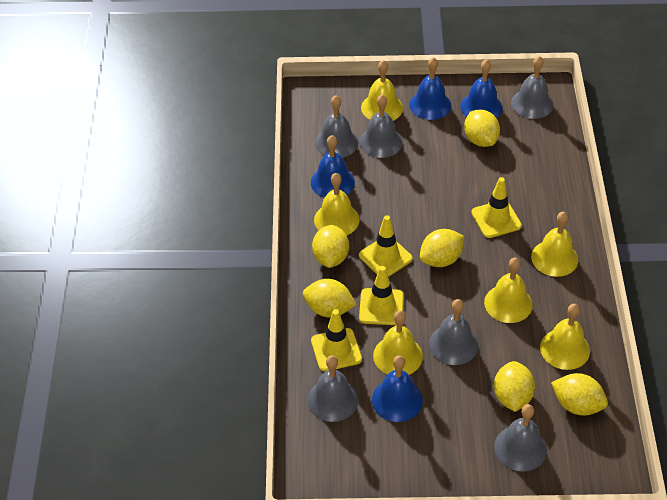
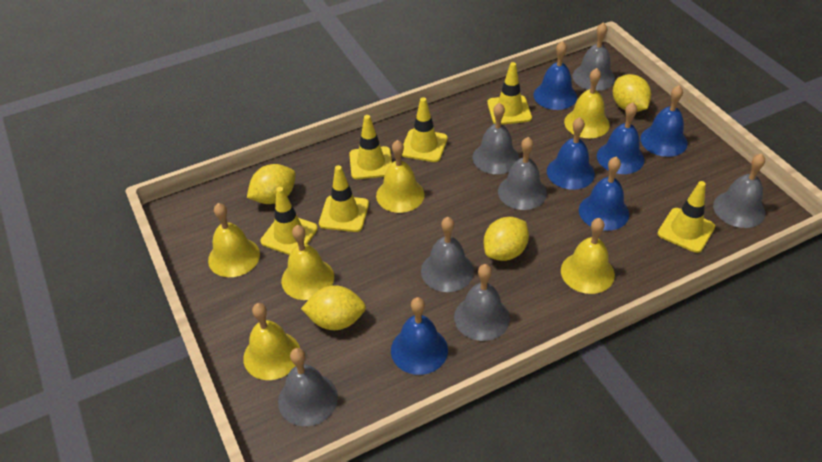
blue bell: 4 -> 6
grey bell: 6 -> 7
yellow lemon: 6 -> 4
yellow traffic cone: 4 -> 6

